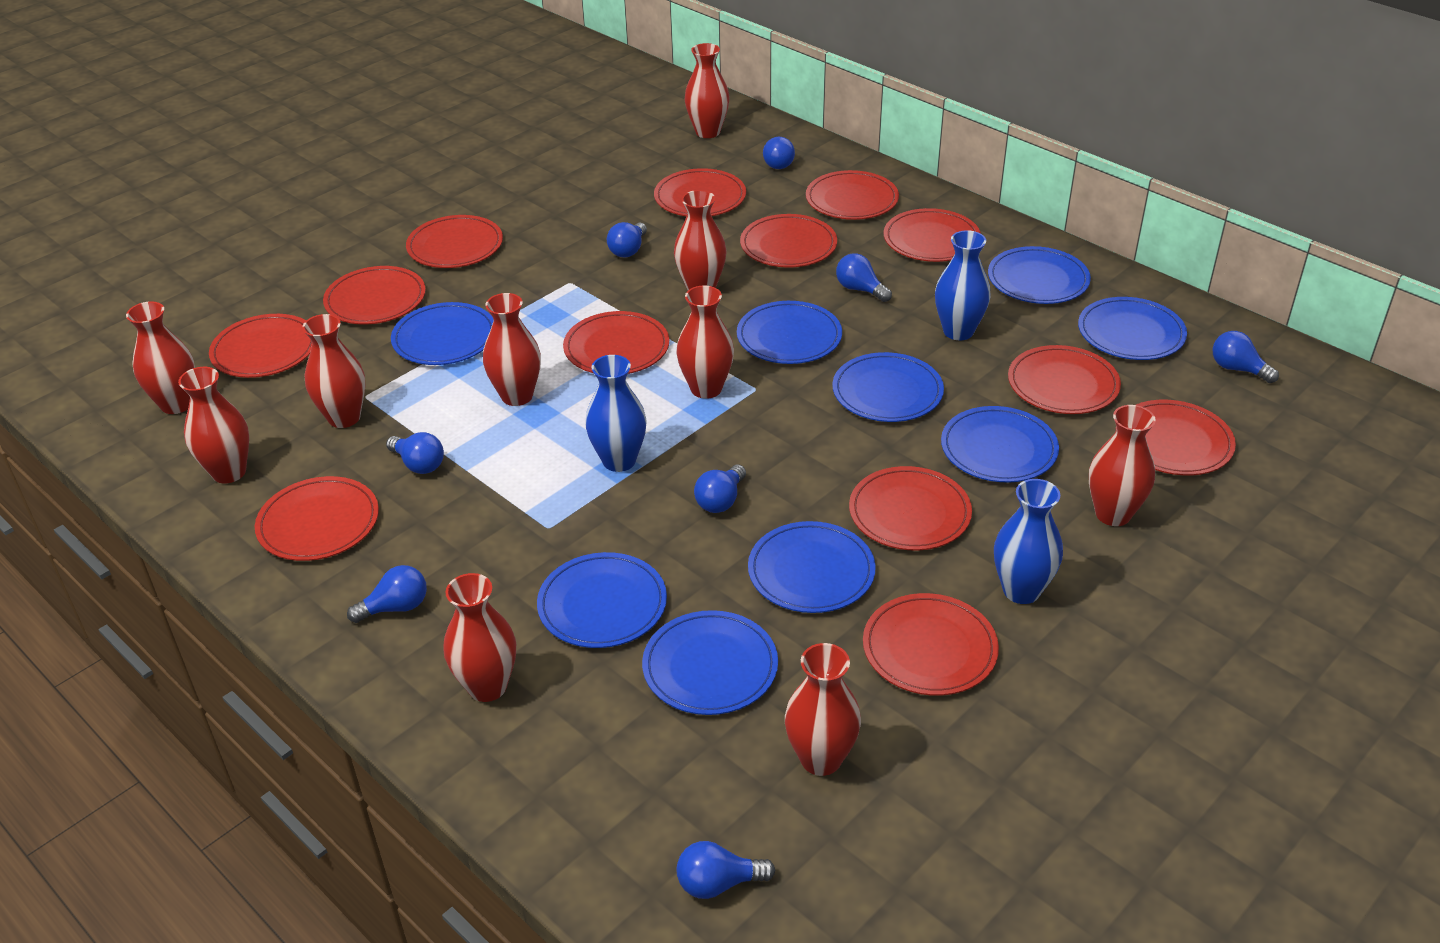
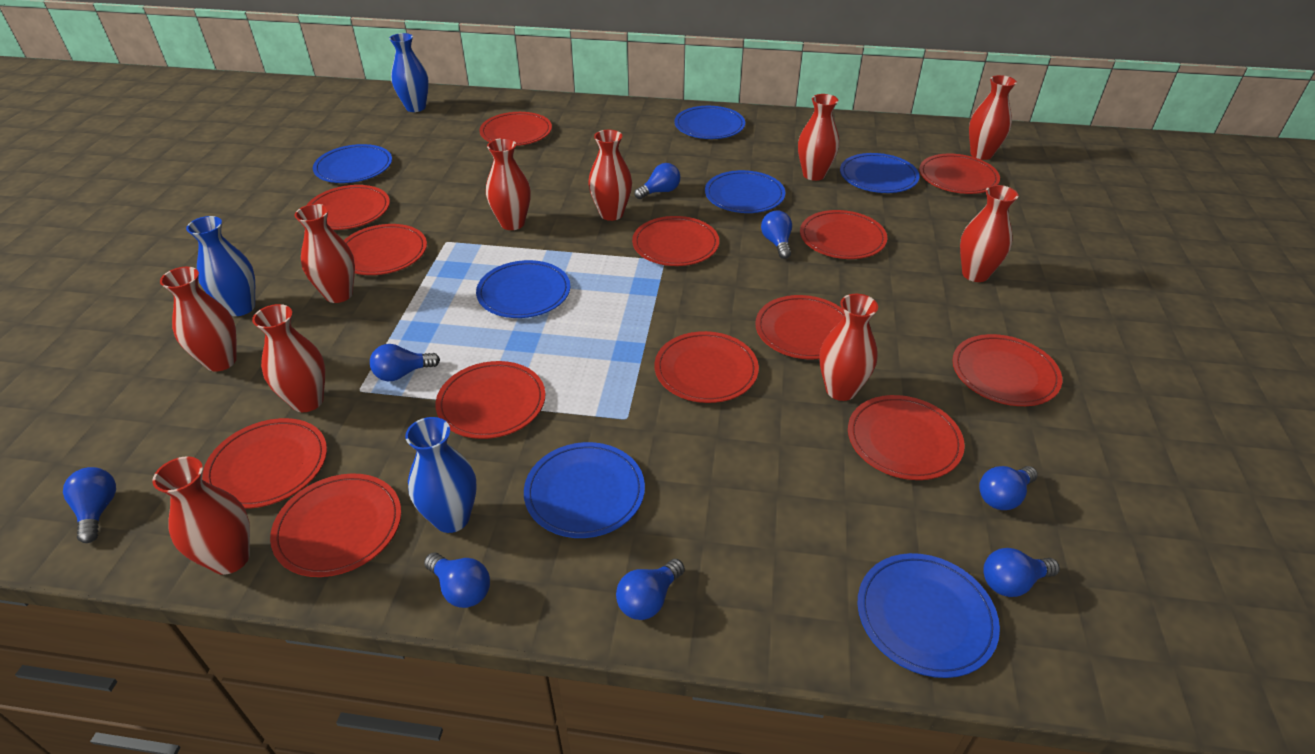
blue plate: 9 -> 7

